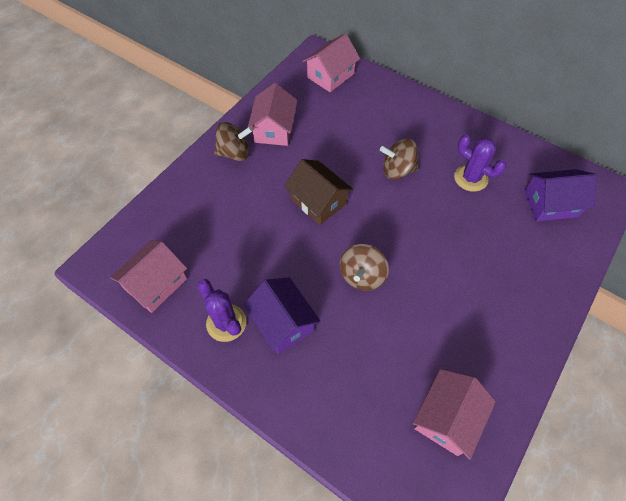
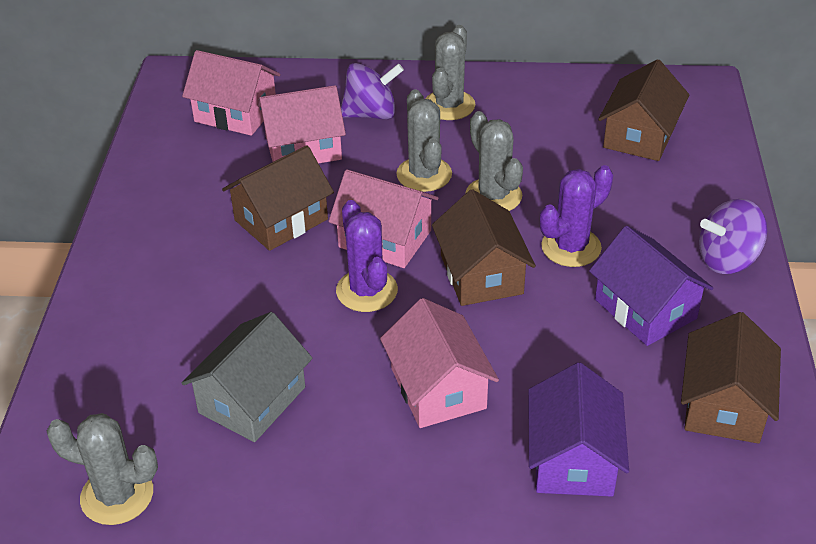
brown house: 1 -> 4
brown spinning top: 3 -> 0
grey cactus: 0 -> 4
grey house: 0 -> 1
purple spinning top: 0 -> 2

